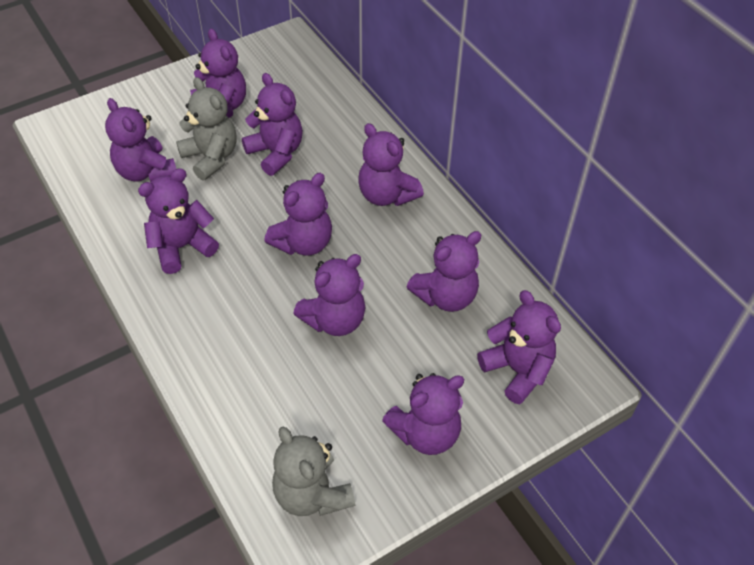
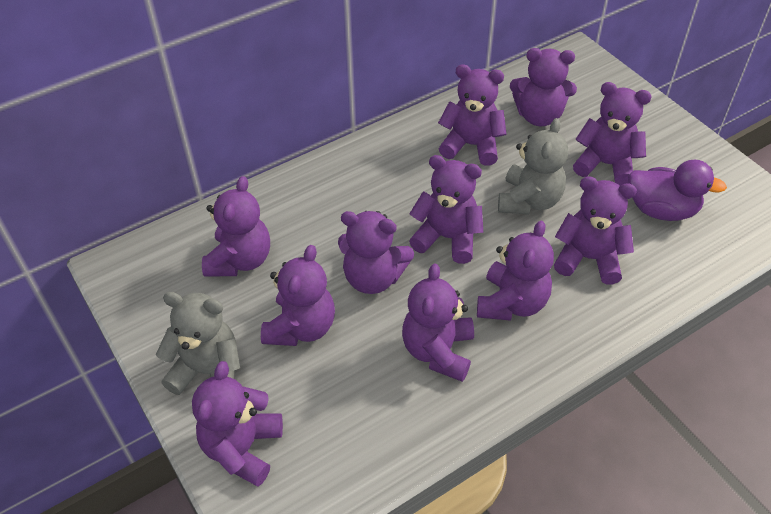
purple duck: 0 -> 1
purple teddy bear: 10 -> 11

